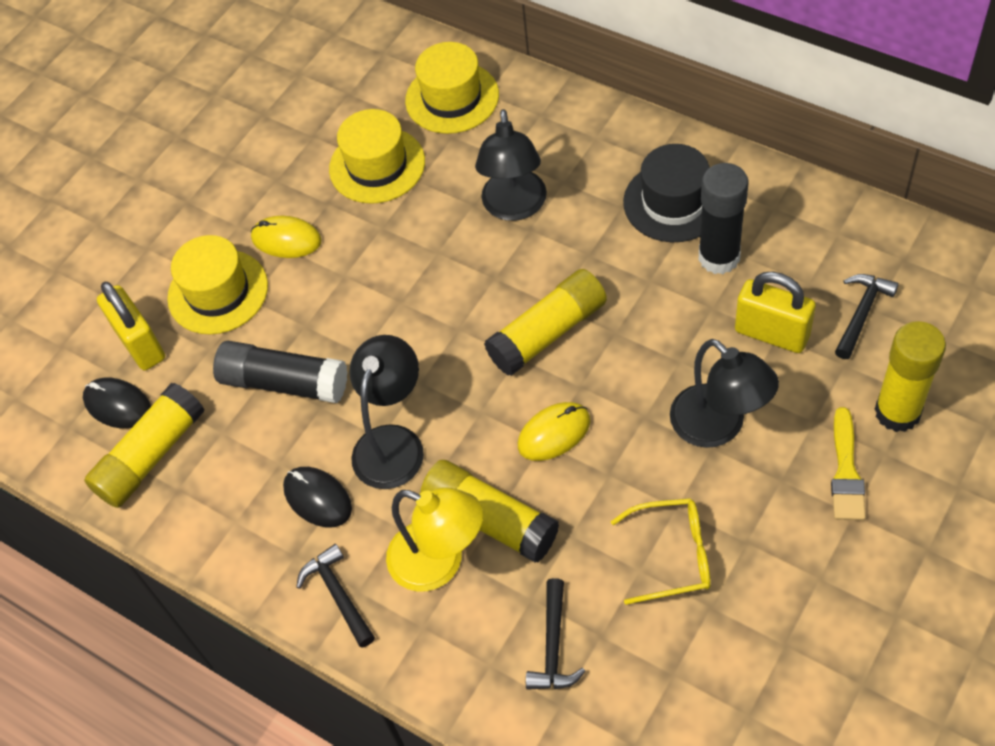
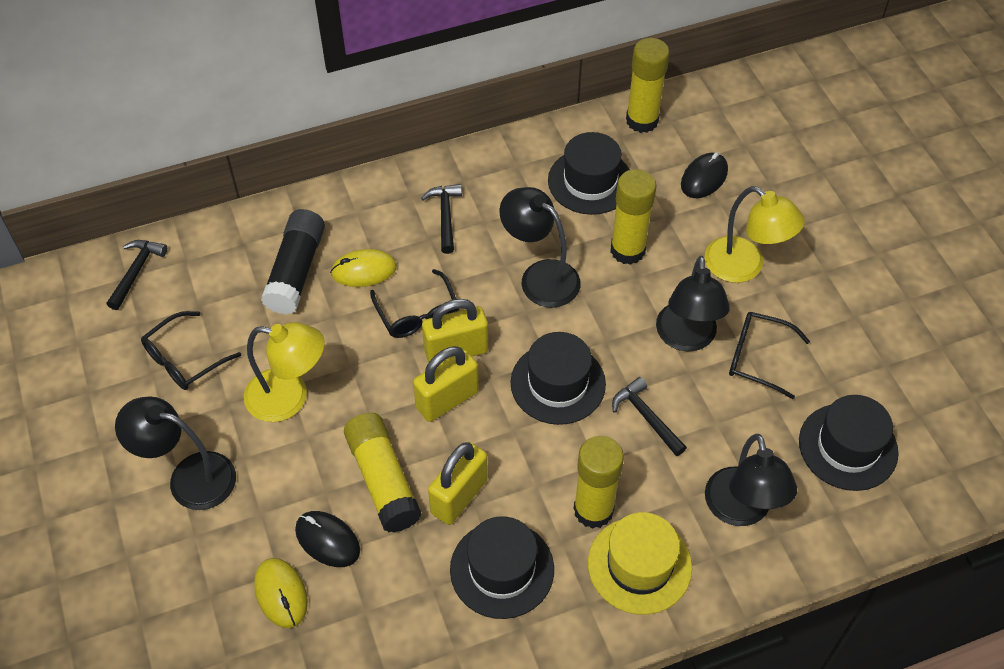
black glasses: 0 -> 3
black glue stick: 2 -> 1
black hat: 1 -> 4
black lamp: 3 -> 4
yellow brush: 1 -> 0
yellow glasses: 1 -> 0
yellow hat: 3 -> 1
yellow lamp: 1 -> 2
yellow padlock: 2 -> 3

